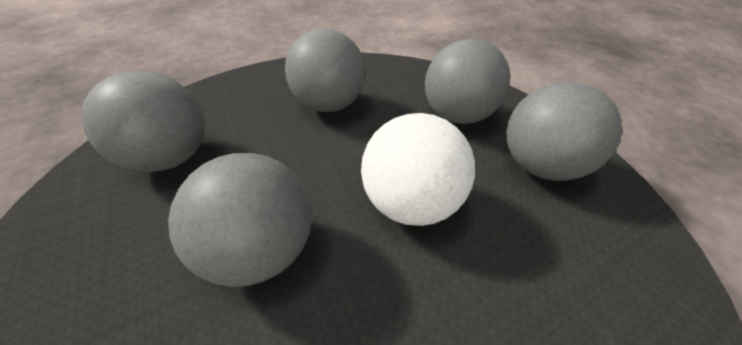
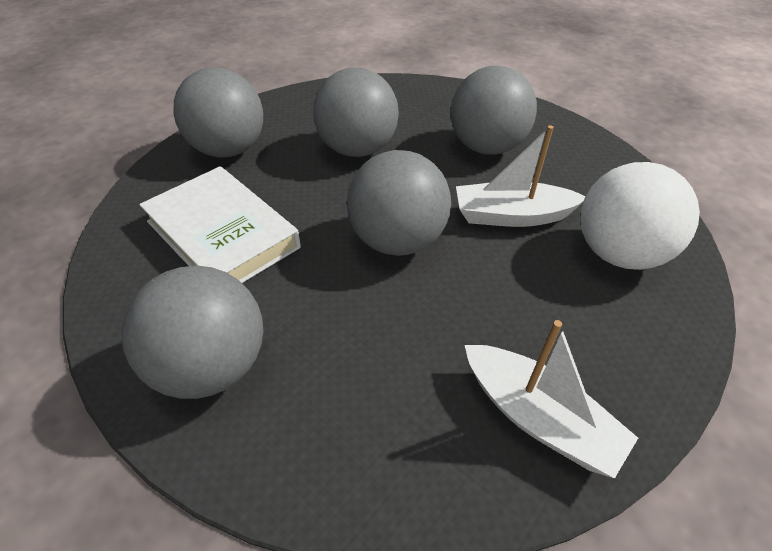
white boat: 0 -> 2
white book: 0 -> 1

